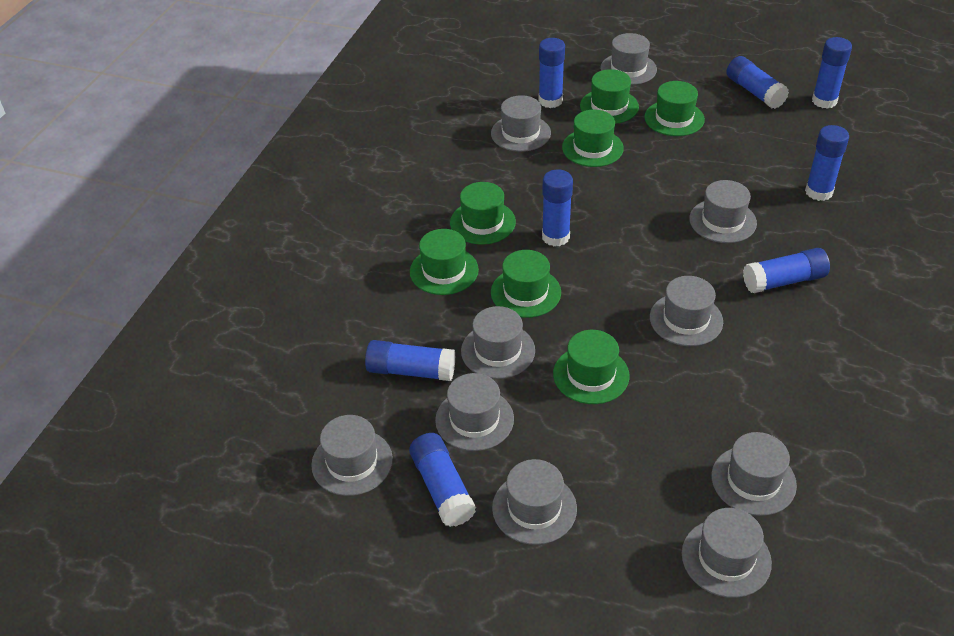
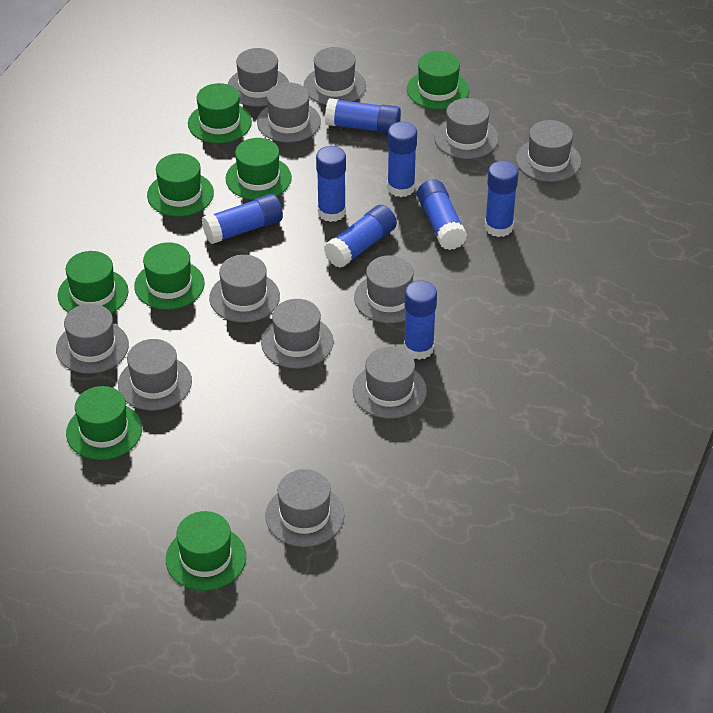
green hat: 7 -> 8
grey hat: 10 -> 12

